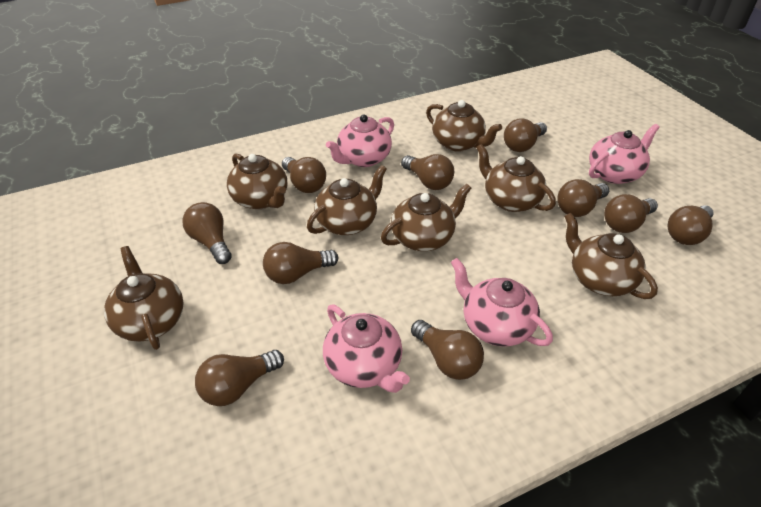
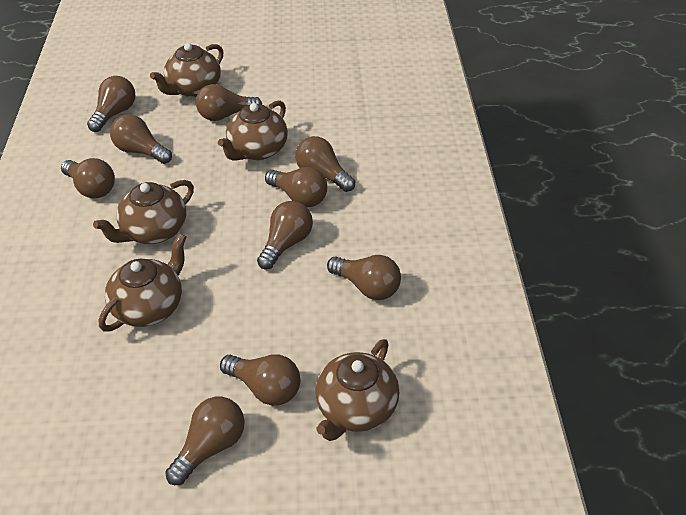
brown teapot: 7 -> 5
pink teapot: 4 -> 0

